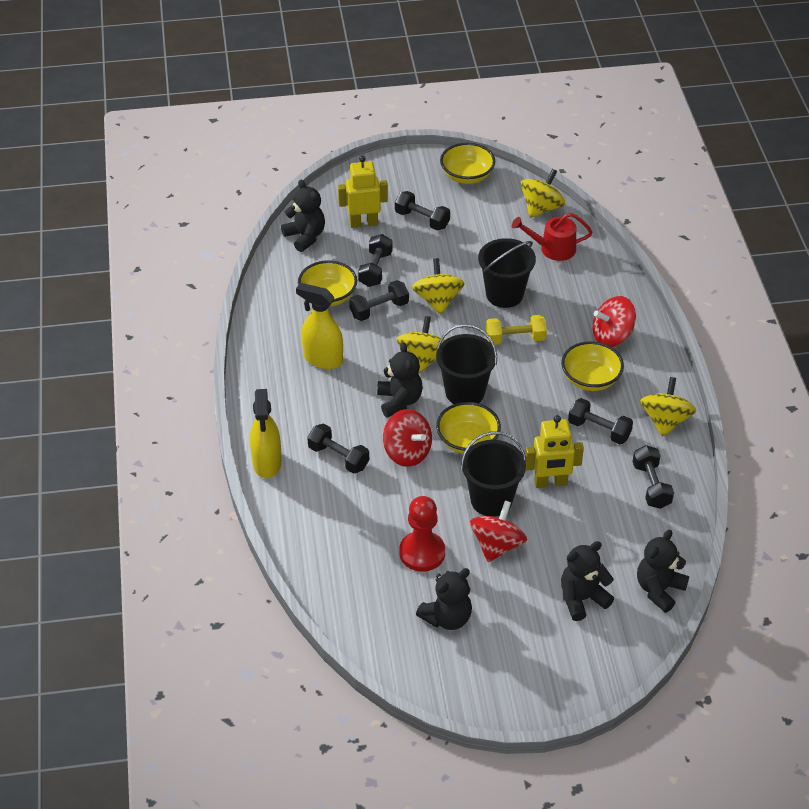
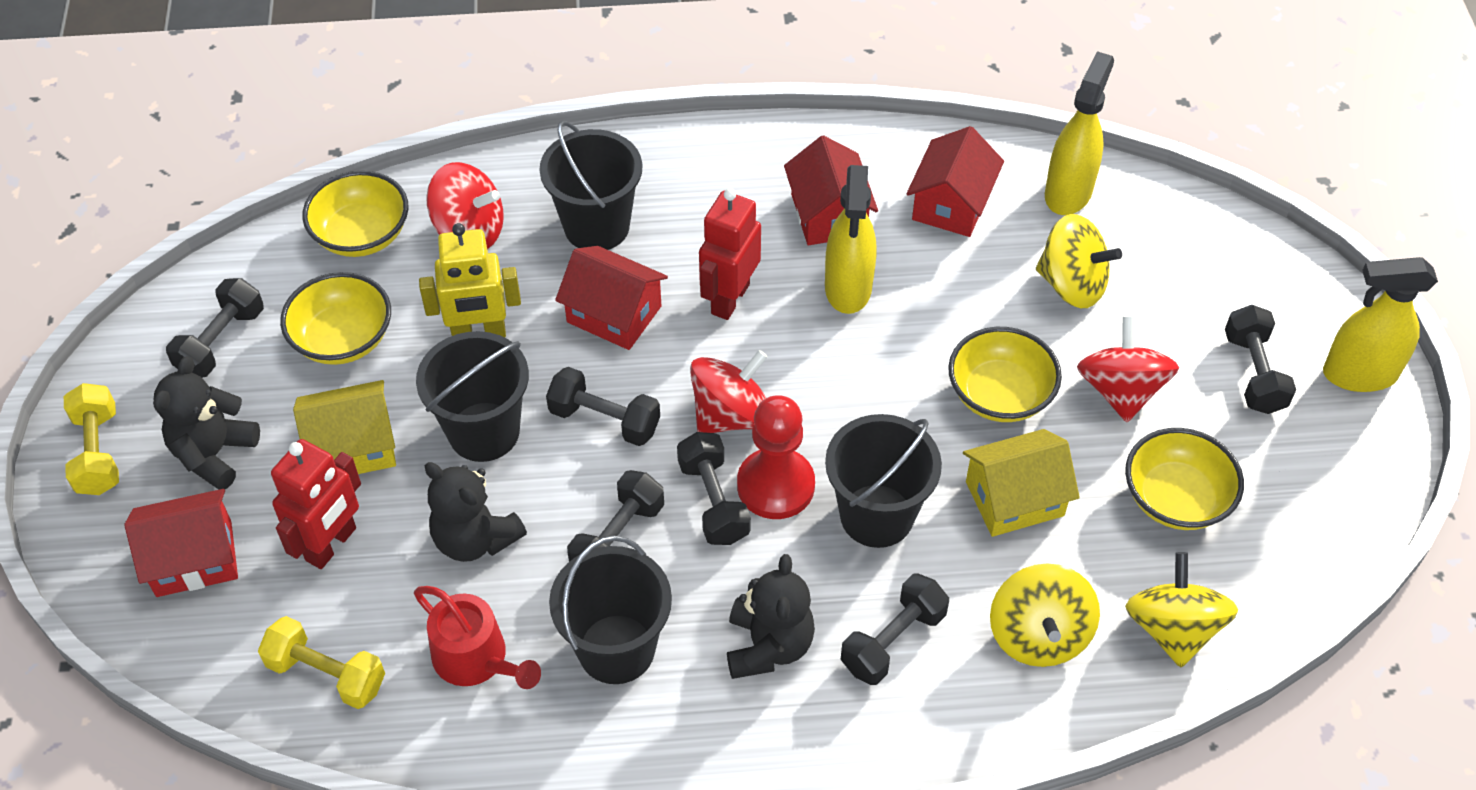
black bucket: 3 -> 4
black teddy bear: 5 -> 3
red house: 0 -> 4
red robot: 0 -> 2
yellow dumbbell: 1 -> 2
yellow house: 0 -> 2
yellow robot: 2 -> 1
yellow spinning top: 4 -> 3
yellow spray bottle: 2 -> 3

